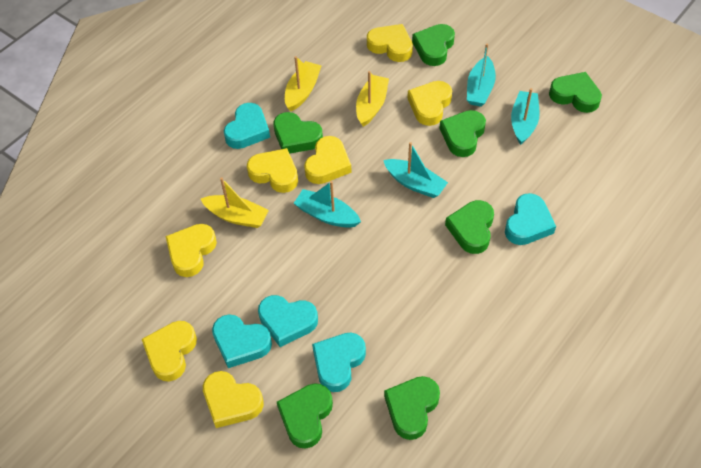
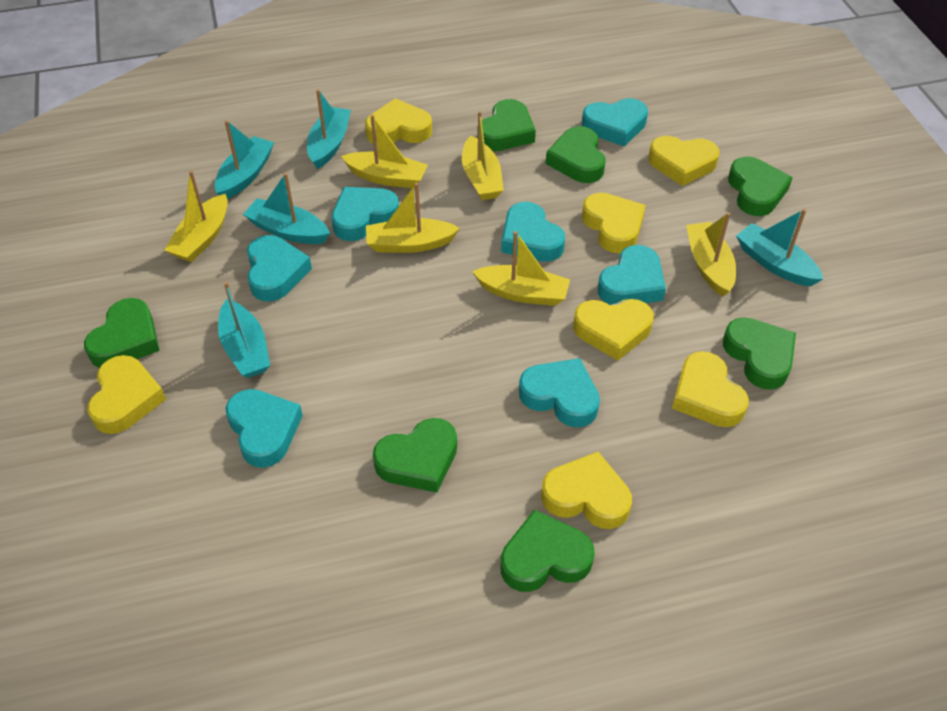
turquoise boat: 4 -> 5
turquoise heart: 5 -> 7
yellow boat: 3 -> 6

